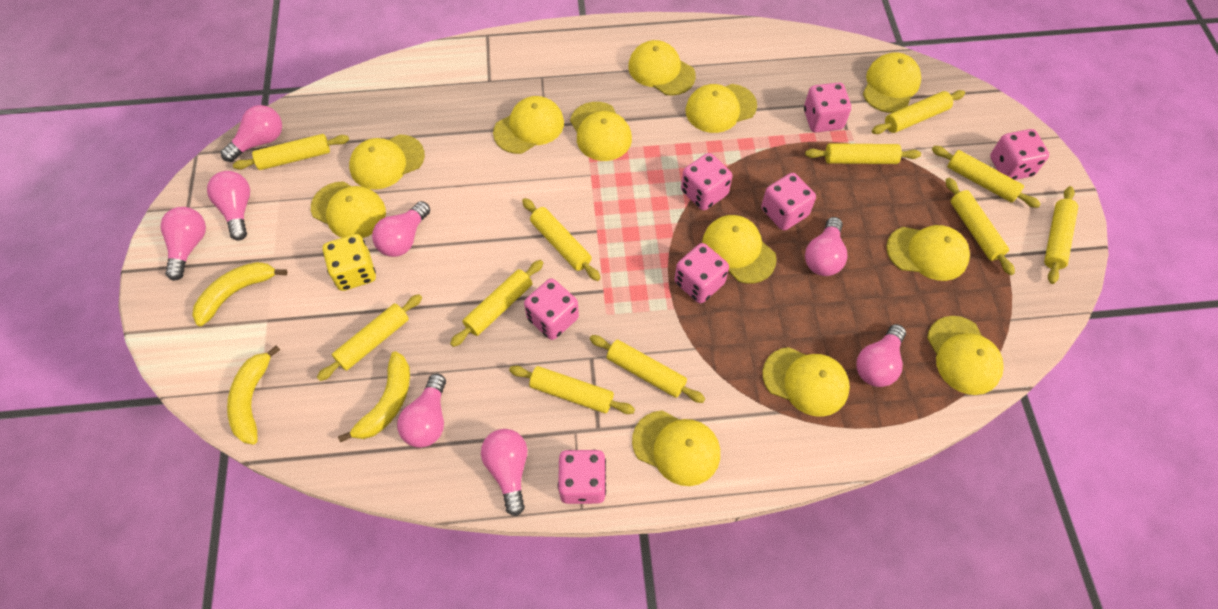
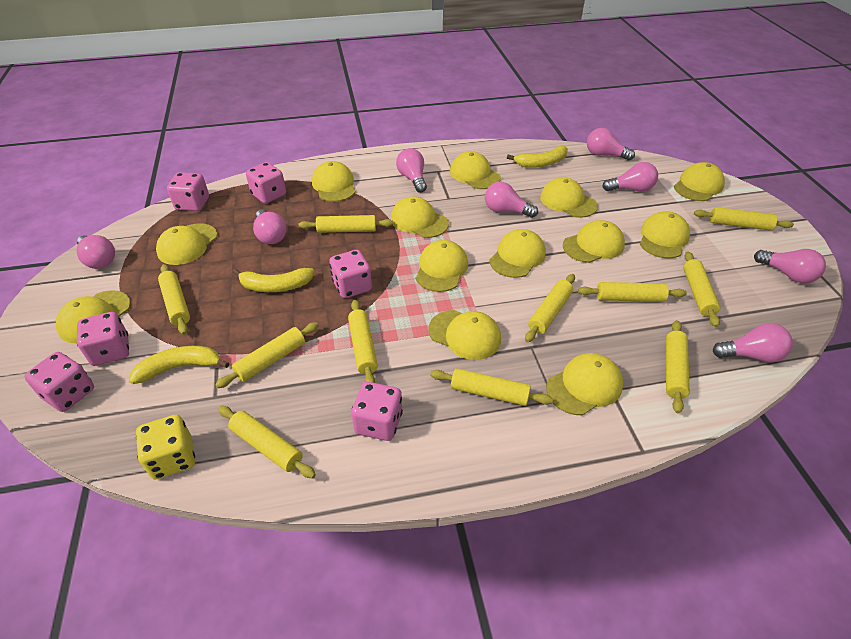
pink dice: 7 -> 6
yellow cap: 12 -> 13

